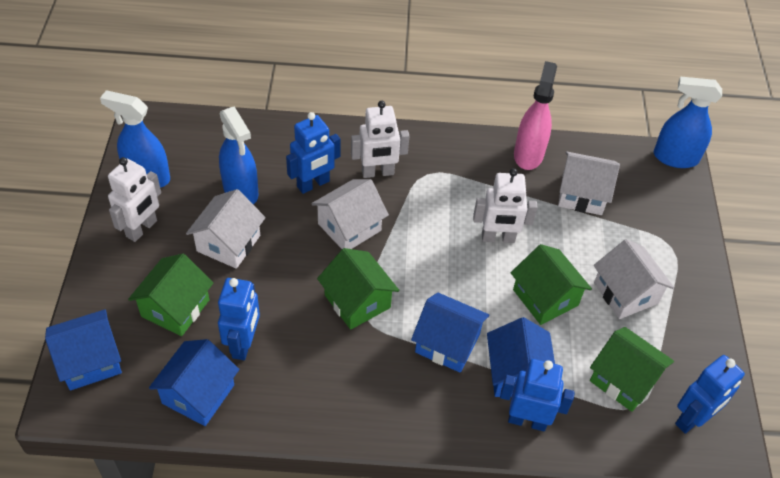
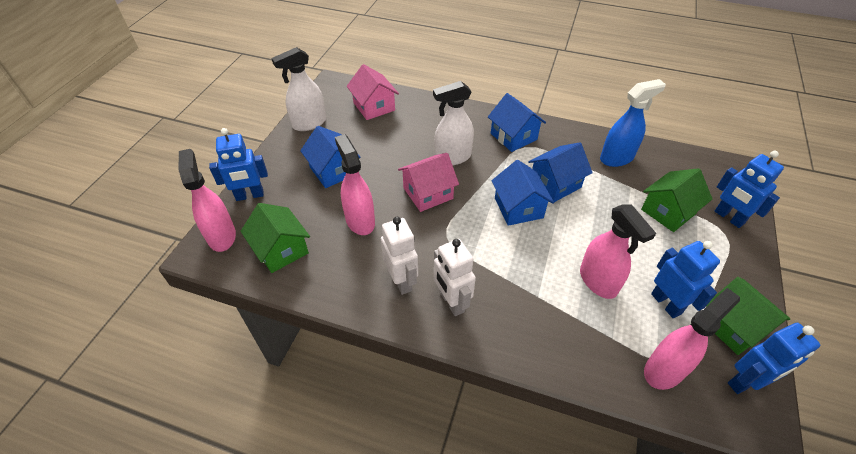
blue spray bottle: 3 -> 1
green house: 4 -> 3
pink house: 0 -> 2
pink spray bottle: 1 -> 4
white house: 4 -> 0
white robot: 3 -> 2
white spray bottle: 0 -> 2

